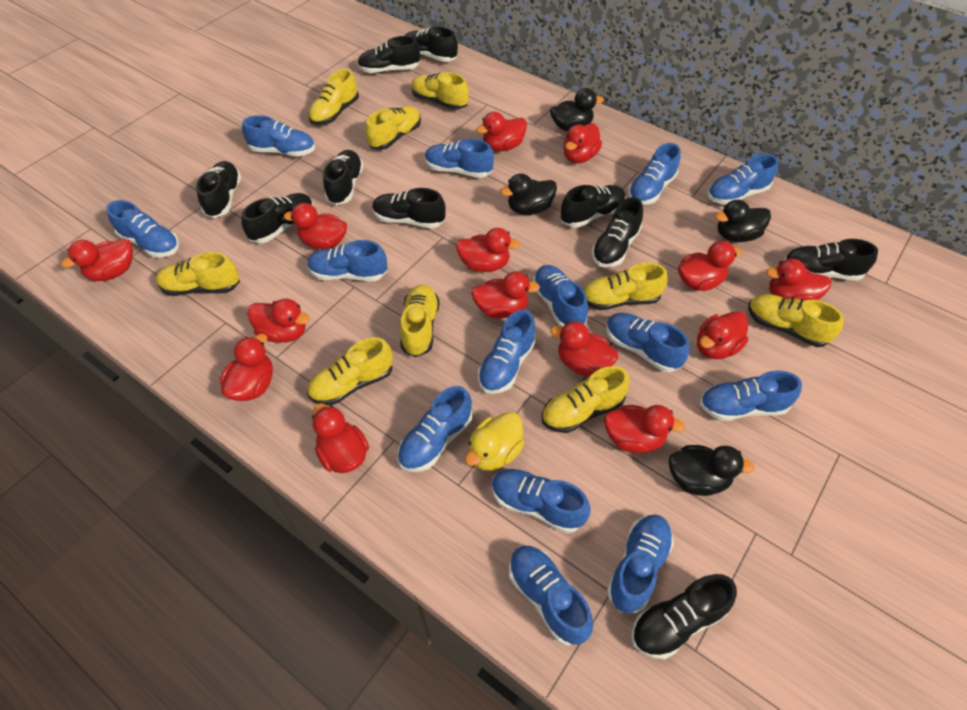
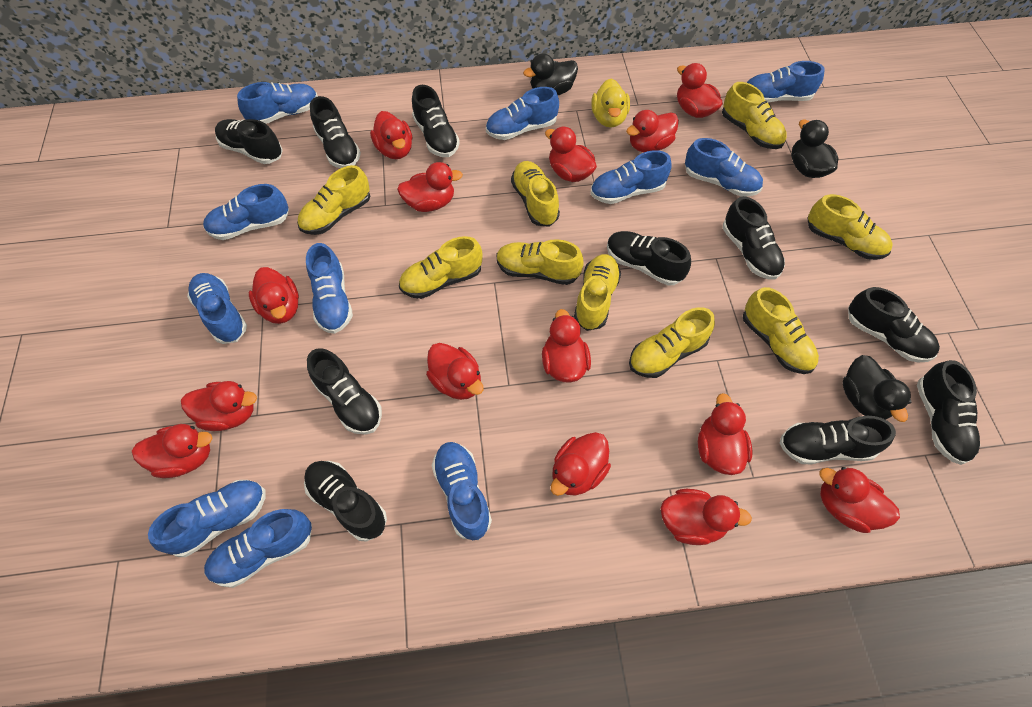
black duck: 4 -> 3
blue shoe: 14 -> 11

